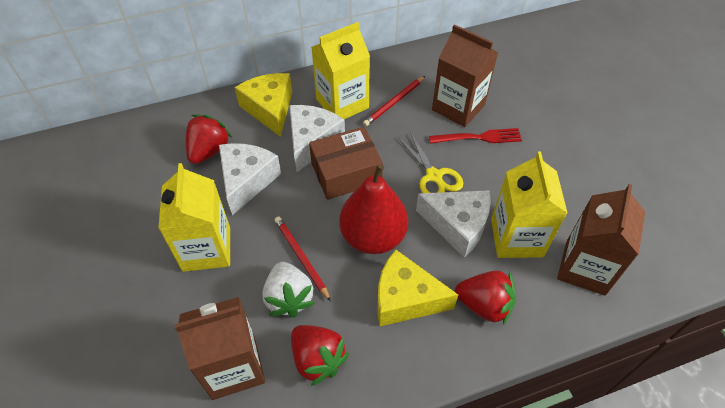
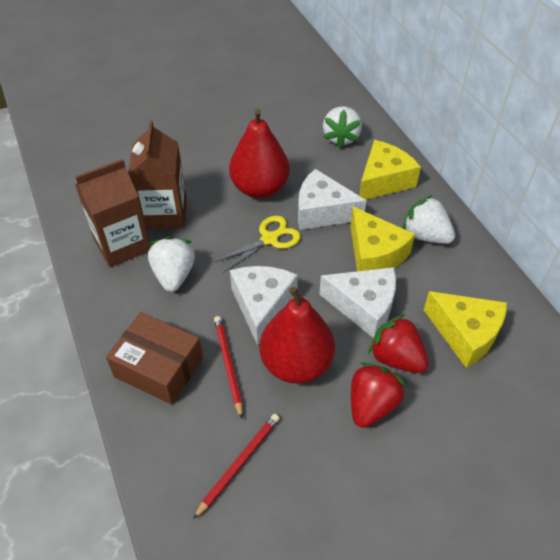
brown carton: 3 -> 2
red fork: 1 -> 0
red pear: 1 -> 2
red strawberry: 3 -> 2
white strawberry: 1 -> 3
yellow carton: 3 -> 0
yellow cheese: 2 -> 3

